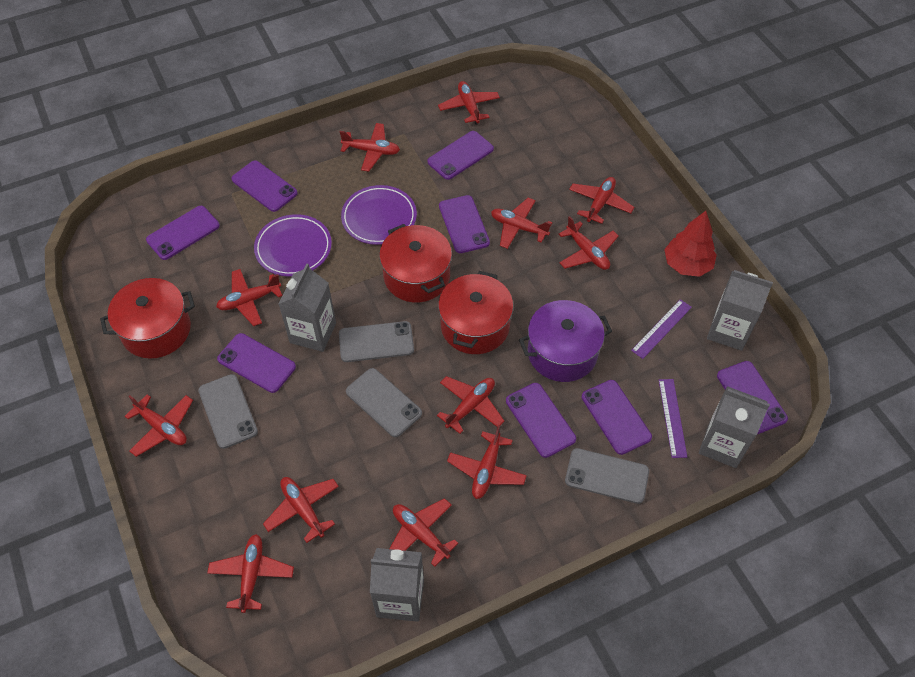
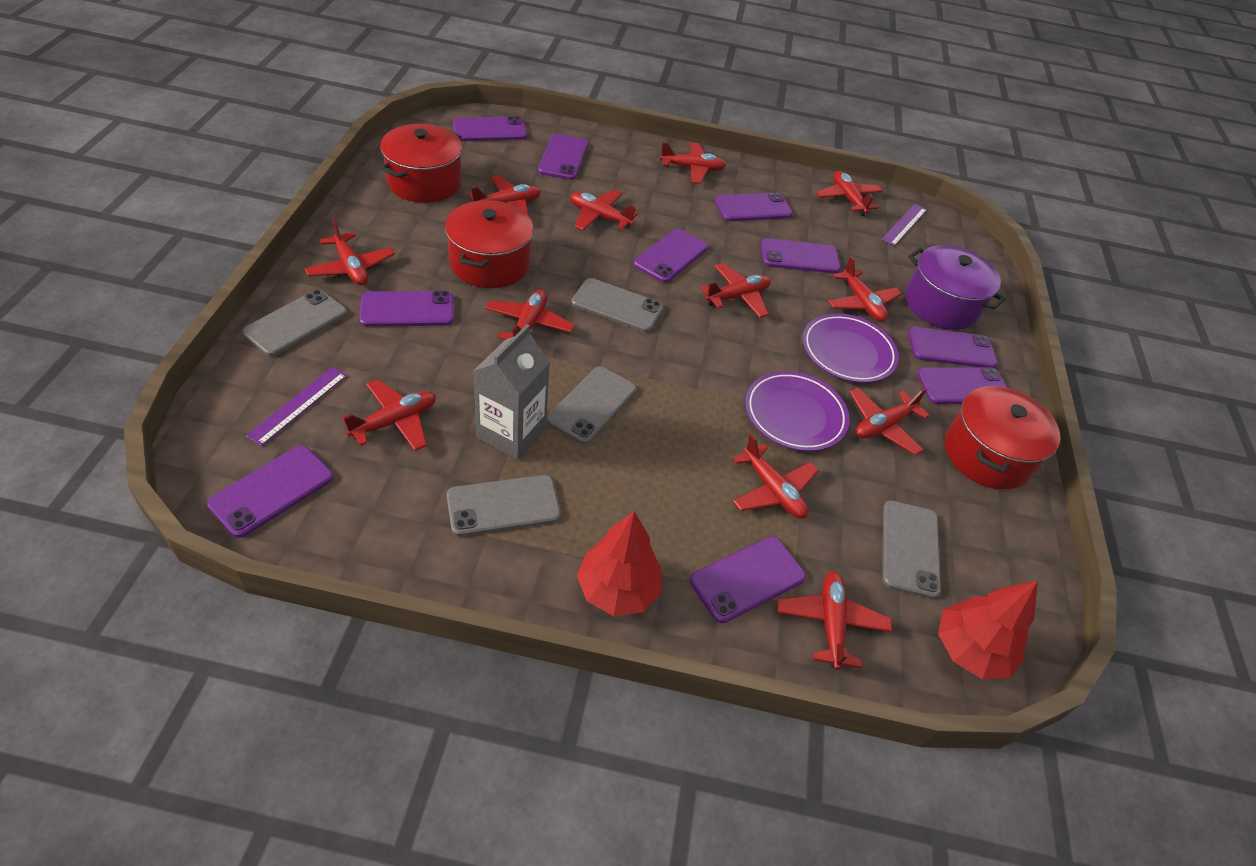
grey carton: 4 -> 1
grey phone: 4 -> 5
purple phone: 8 -> 10
red tree: 1 -> 2

